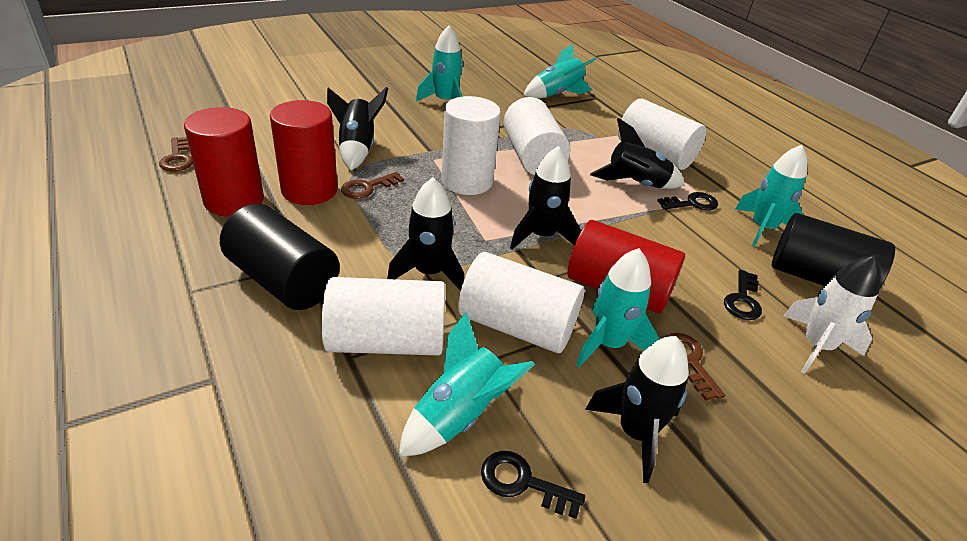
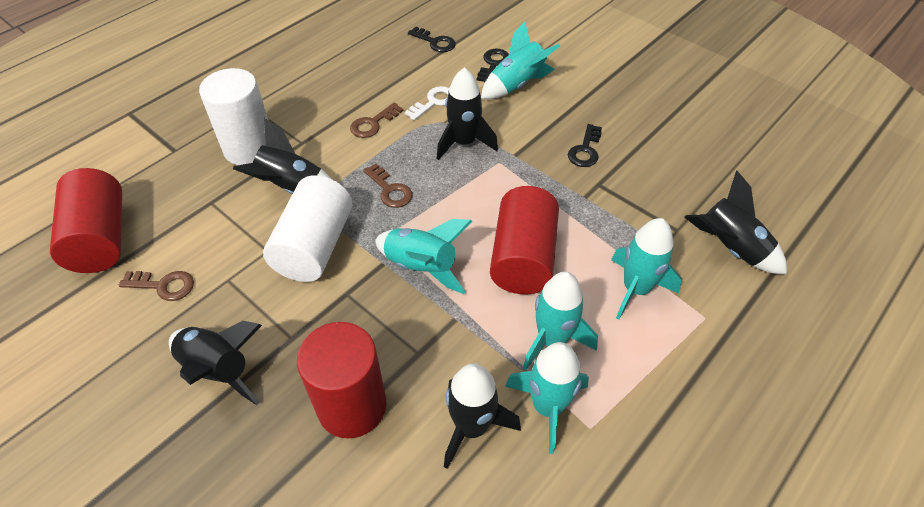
black cylinder: 2 -> 0
white cylinder: 5 -> 2
white key: 0 -> 1
white rocket: 1 -> 0

